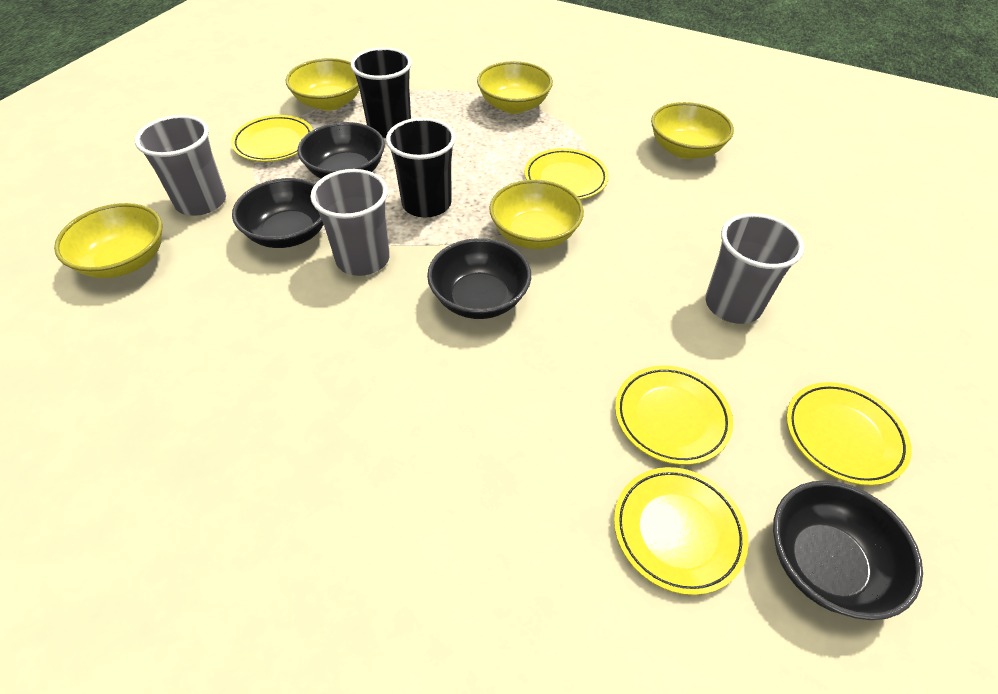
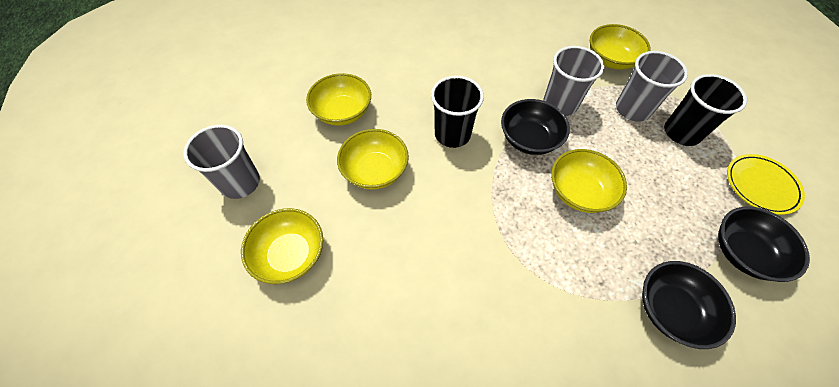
black bowl: 4 -> 3
yellow plate: 5 -> 1

